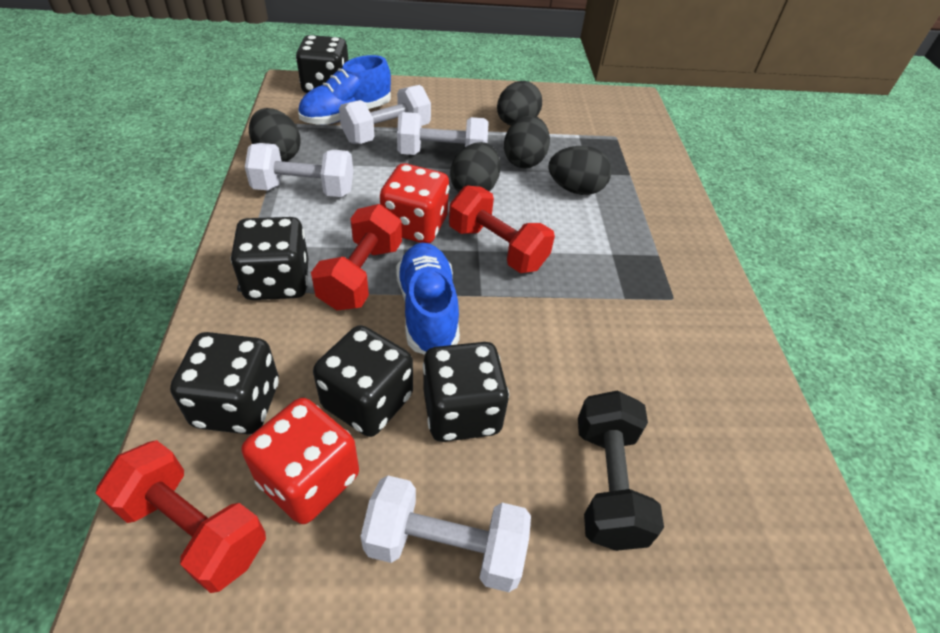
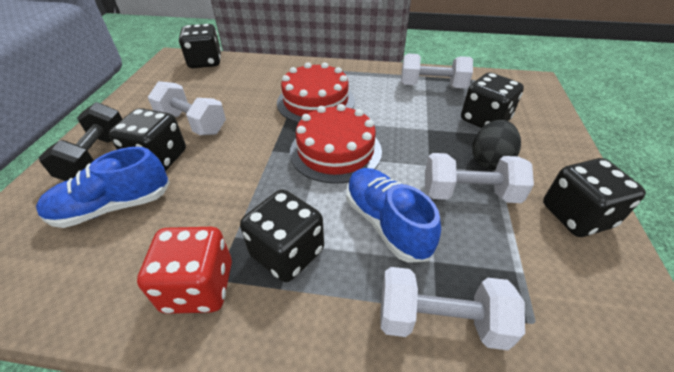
black egg: 5 -> 1
red cake: 0 -> 2
red dice: 2 -> 1
red dumbbell: 3 -> 0

